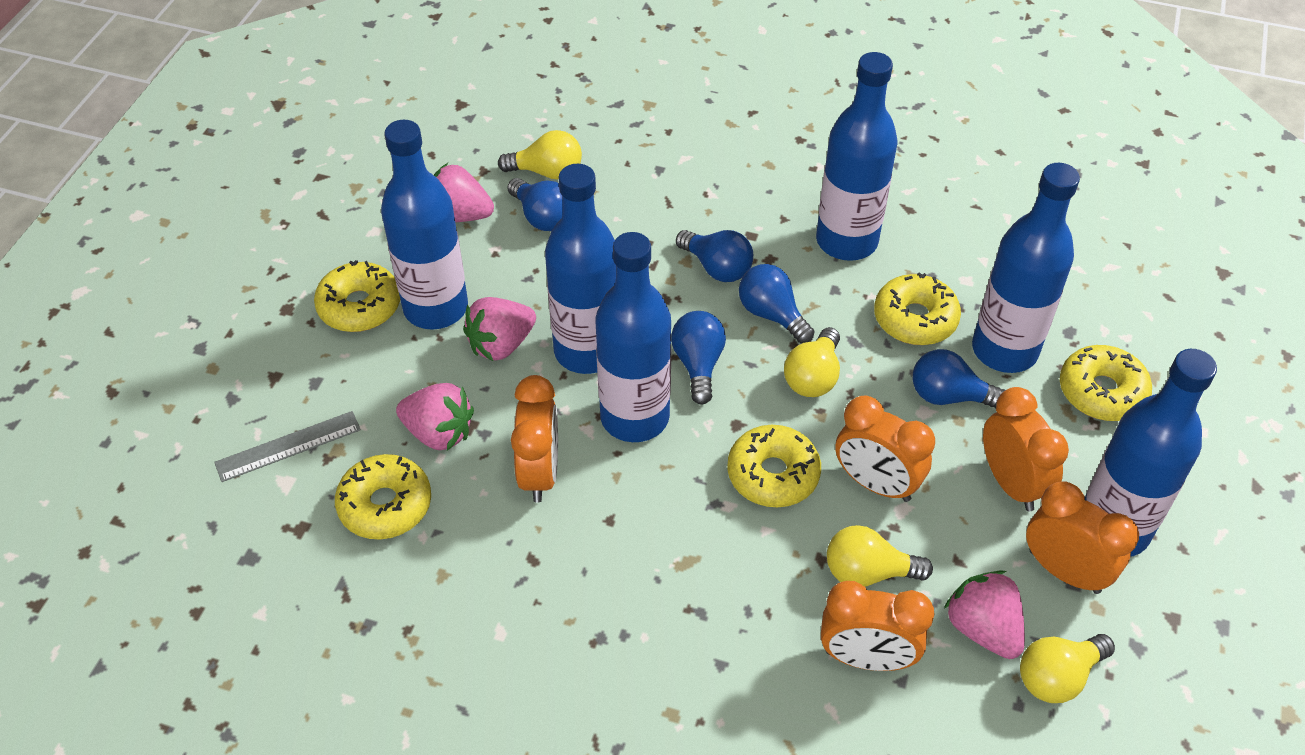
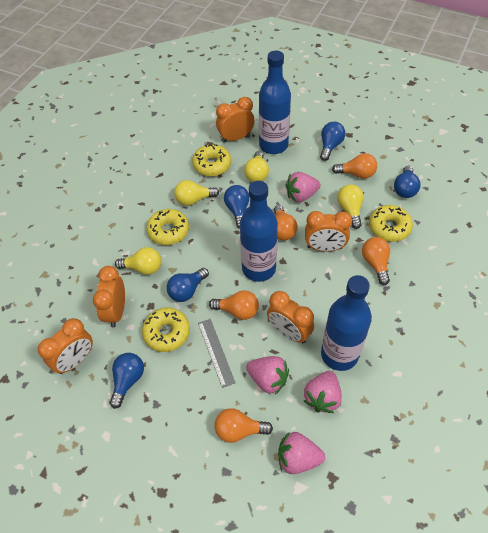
blue bottle: 6 -> 3
orange light bulb: 0 -> 5
yellow donut: 5 -> 4

